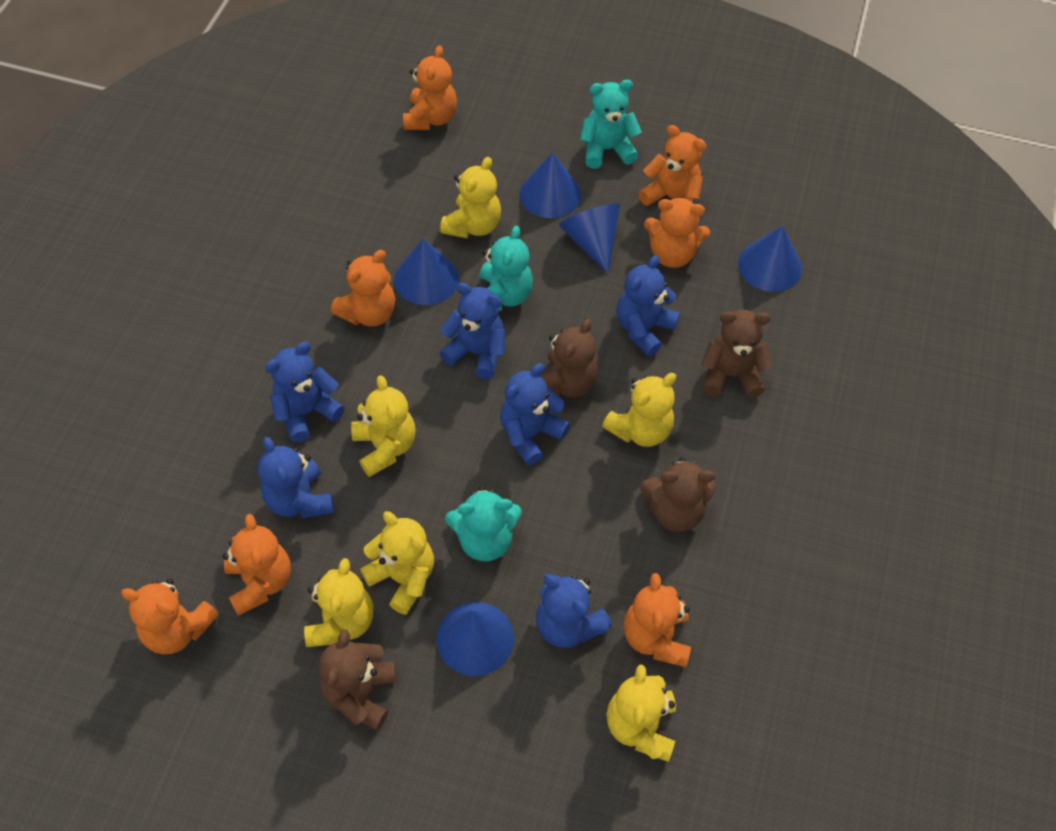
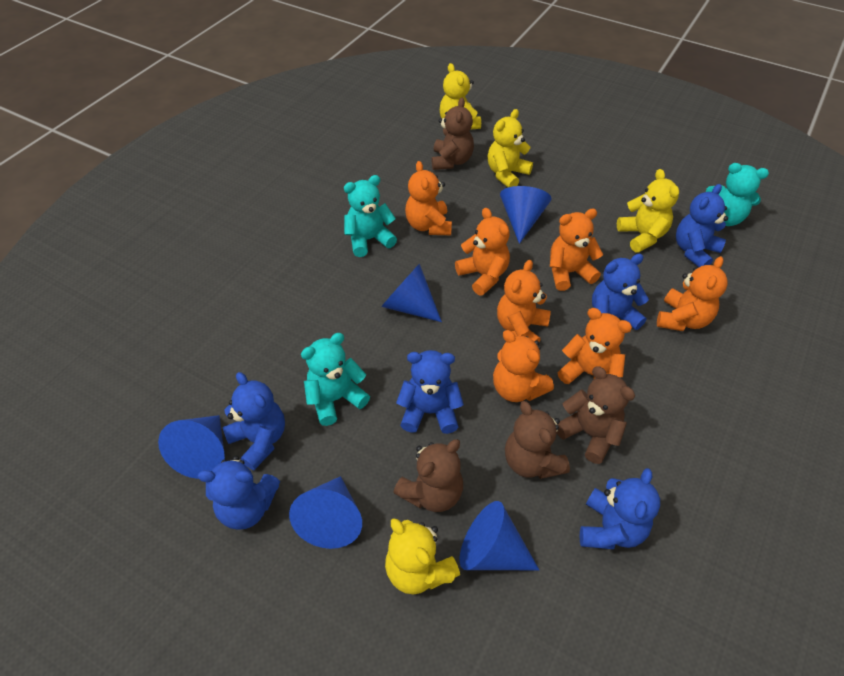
yellow teddy bear: 6 -> 4

